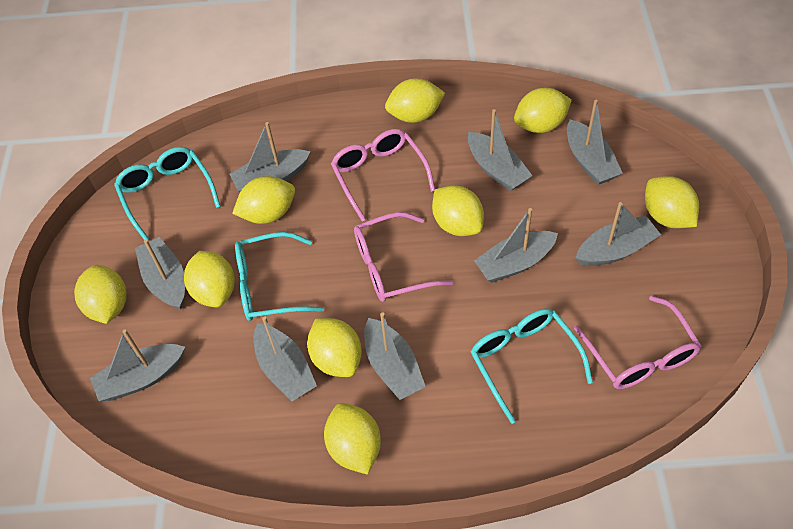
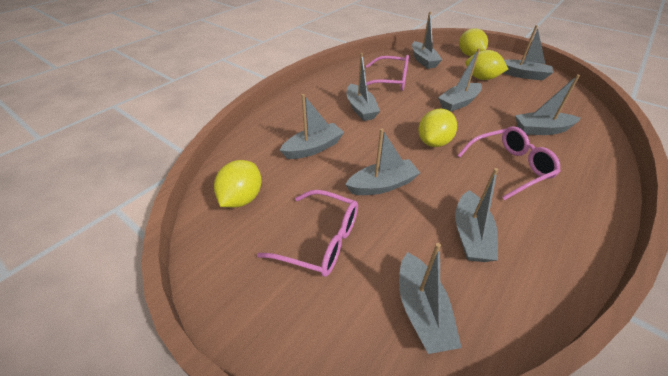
turquoise glasses: 3 -> 0
yellow lemon: 9 -> 4

